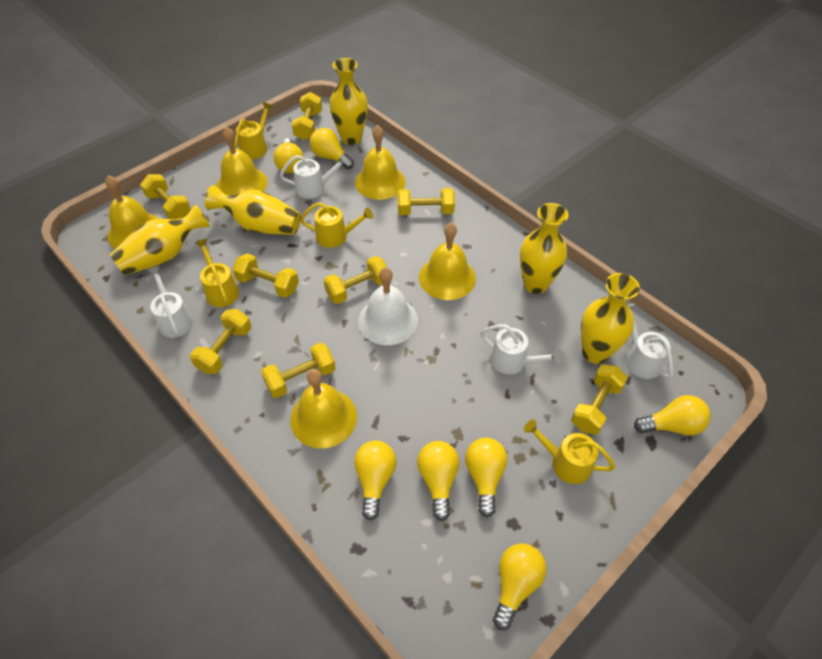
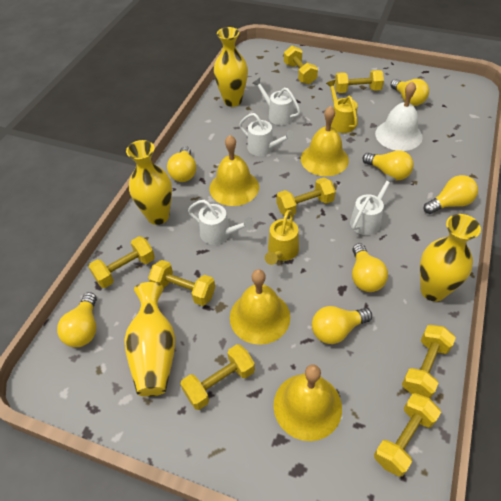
yellow bell: 5 -> 4
yellow vase: 5 -> 4
yellow watering can: 4 -> 2

